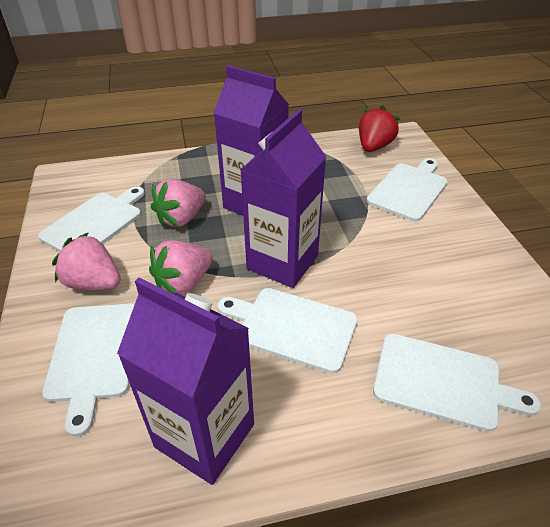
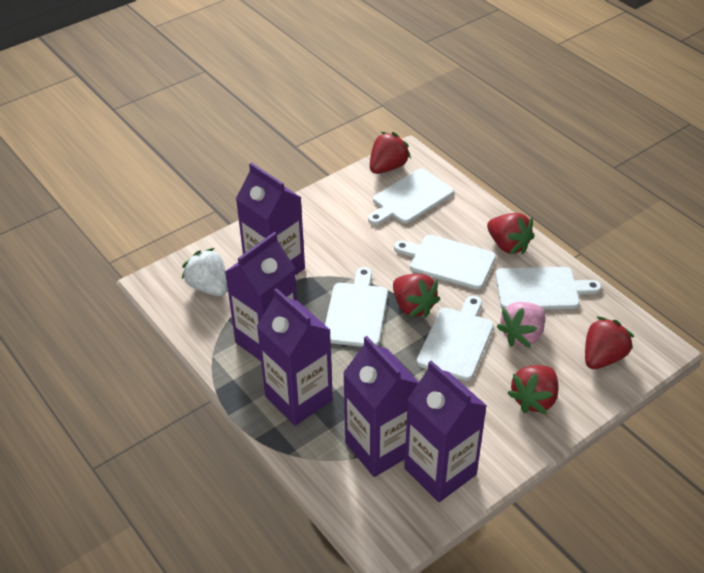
pink strawberry: 3 -> 1
purple carton: 3 -> 5
red strawberry: 1 -> 5
white strawberry: 0 -> 1

